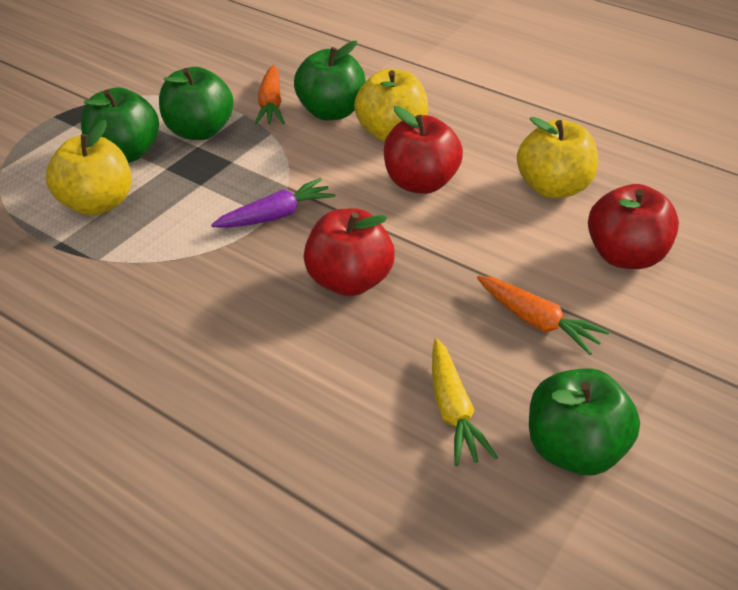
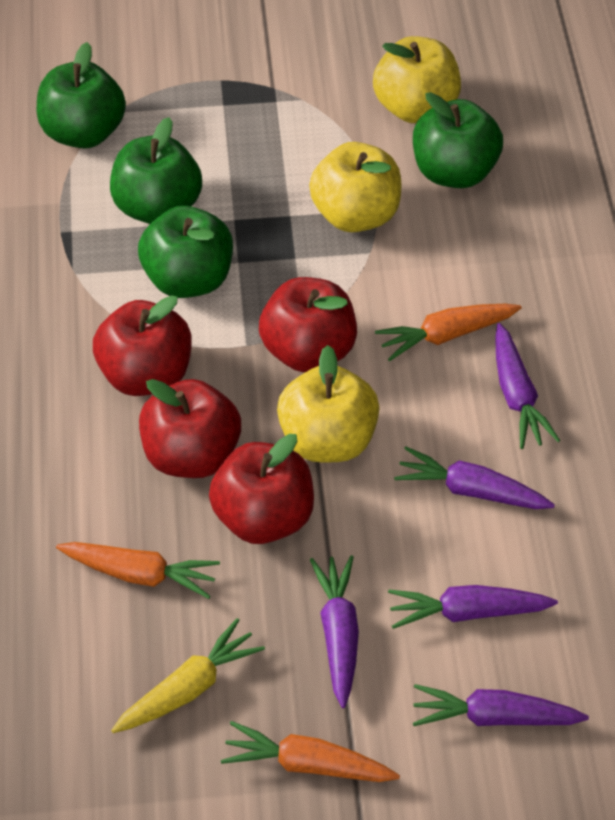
orange carrot: 2 -> 3
purple carrot: 1 -> 5
red apple: 3 -> 4

